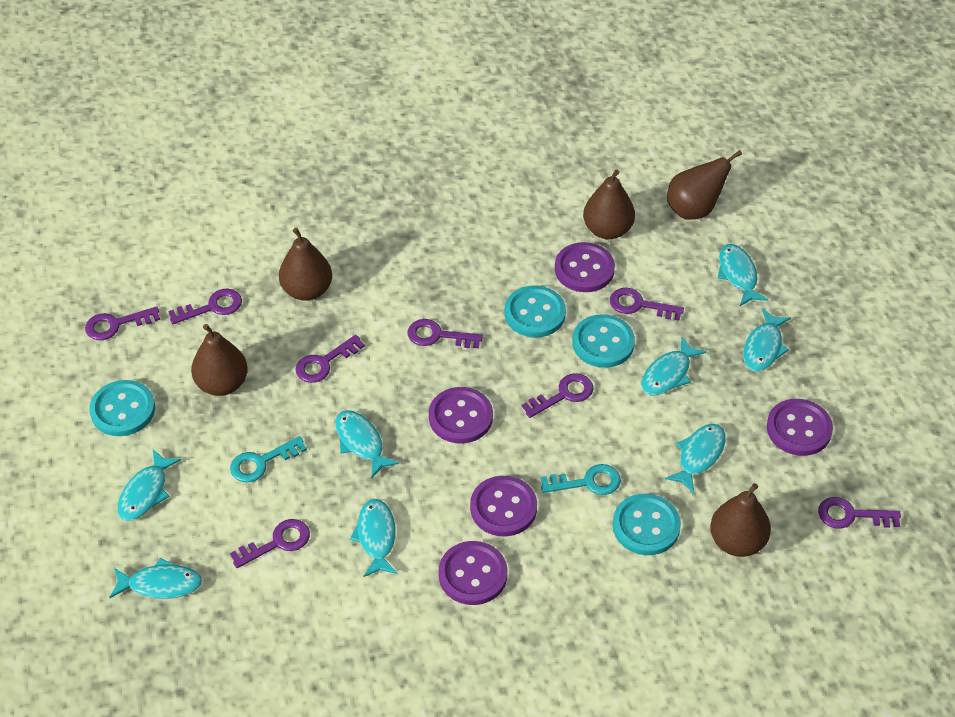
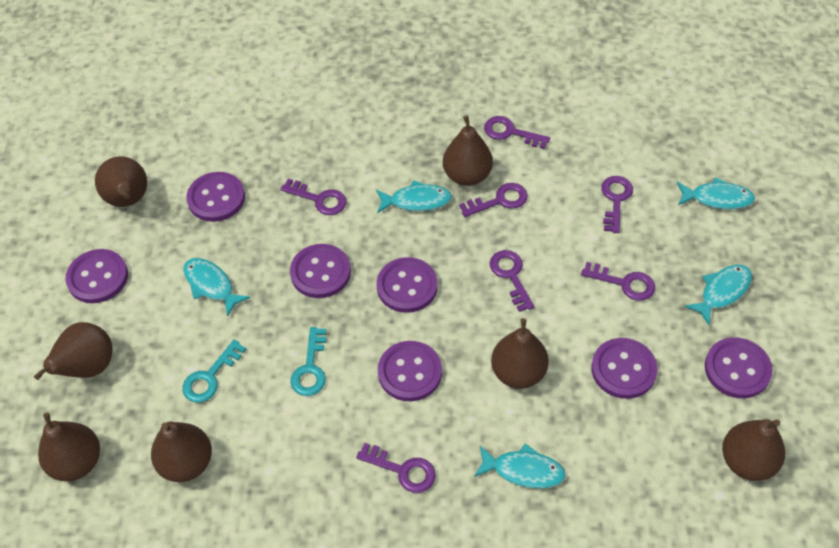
brown pear: 5 -> 7
purple button: 5 -> 7
purple key: 8 -> 7
turquoise button: 4 -> 0
turquoise fish: 8 -> 5

